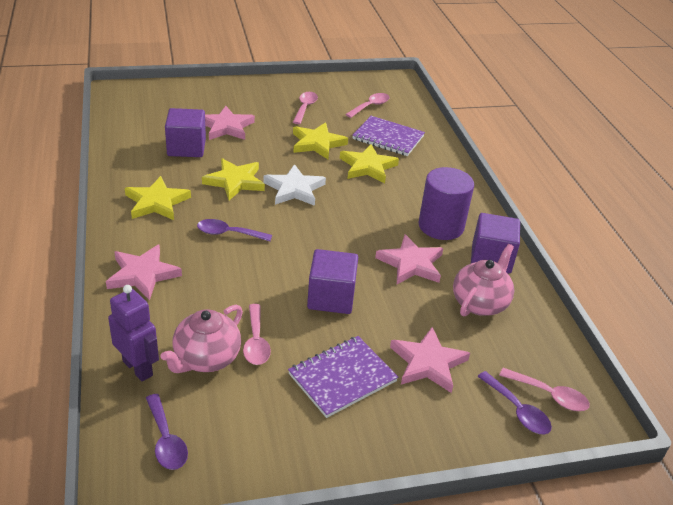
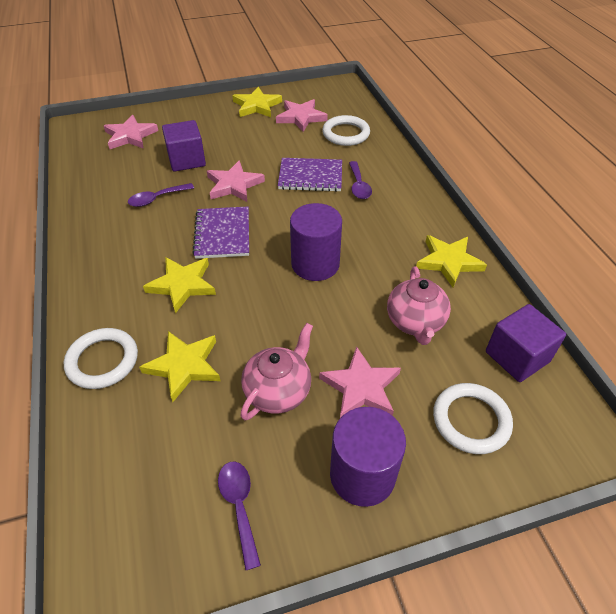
pink spoon: 4 -> 0
purple cube: 3 -> 2
purple cylinder: 1 -> 2
purple robot: 1 -> 0
white ring: 0 -> 3
white star: 1 -> 0

